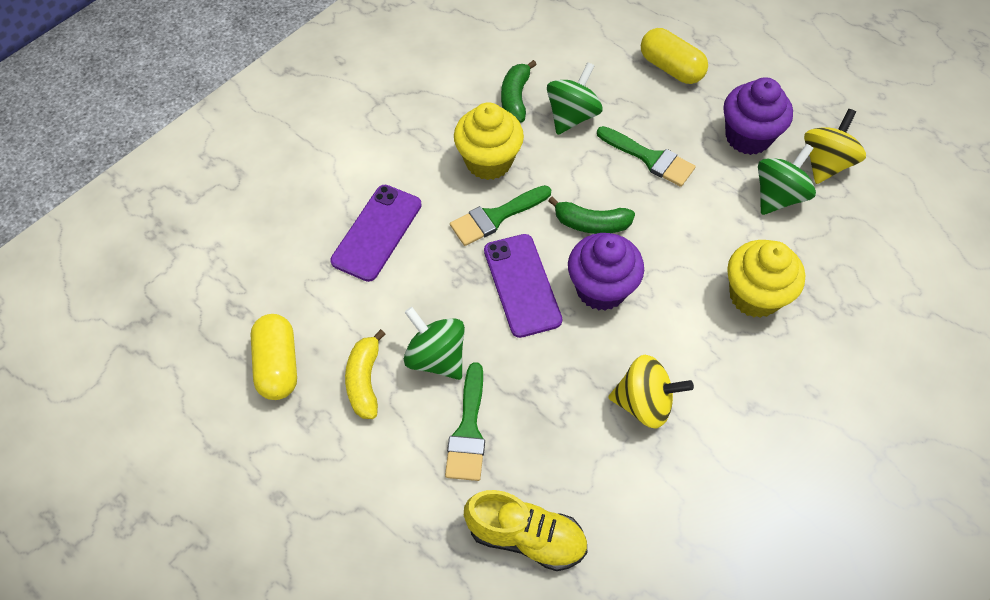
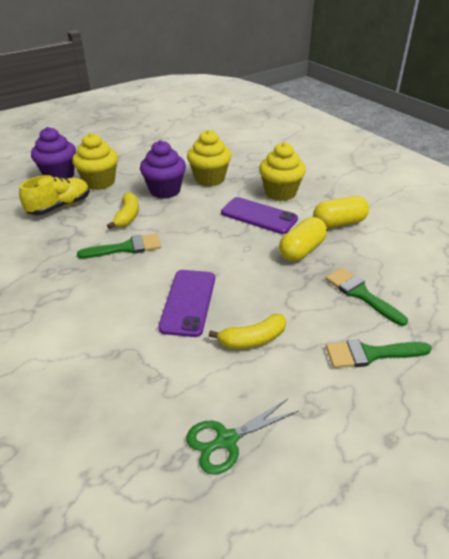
green banana: 2 -> 0
green scissors: 0 -> 1
green spinning top: 3 -> 0
yellow banana: 1 -> 2
yellow cupcake: 2 -> 3
yellow spinning top: 2 -> 0

